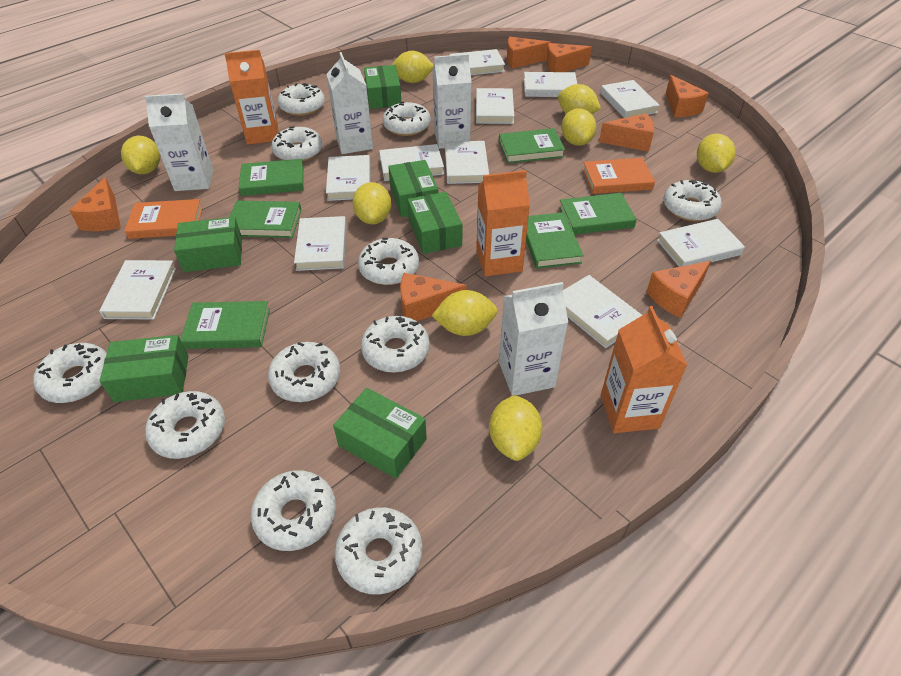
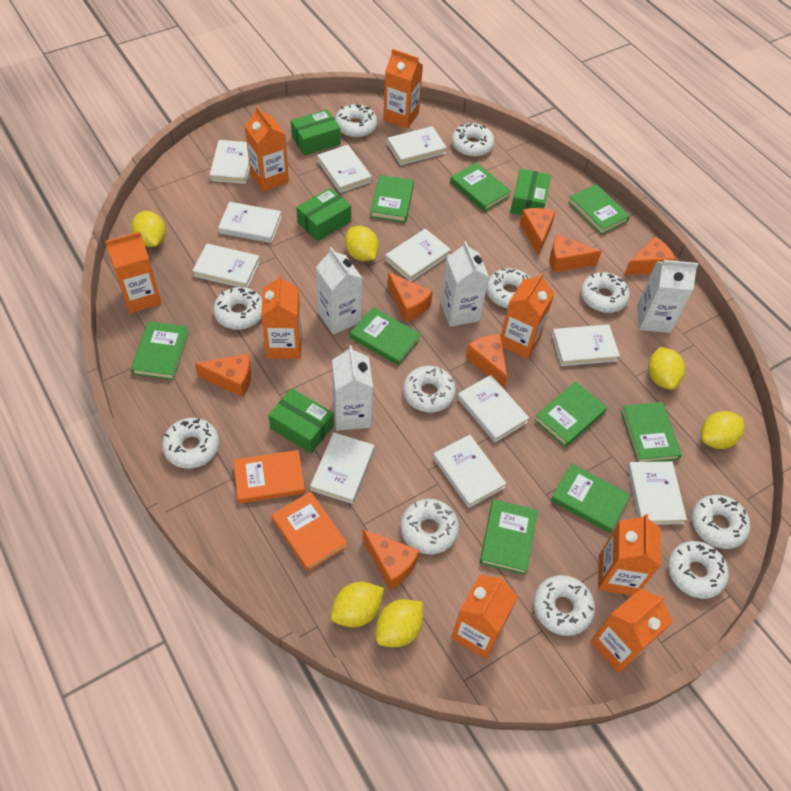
green book: 6 -> 9
green box: 6 -> 4
orange carton: 3 -> 8
yellow lemon: 8 -> 6

